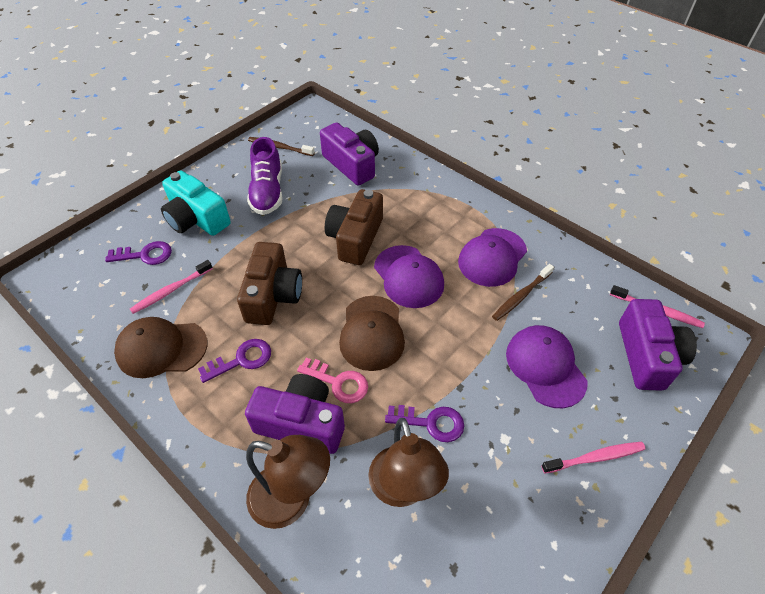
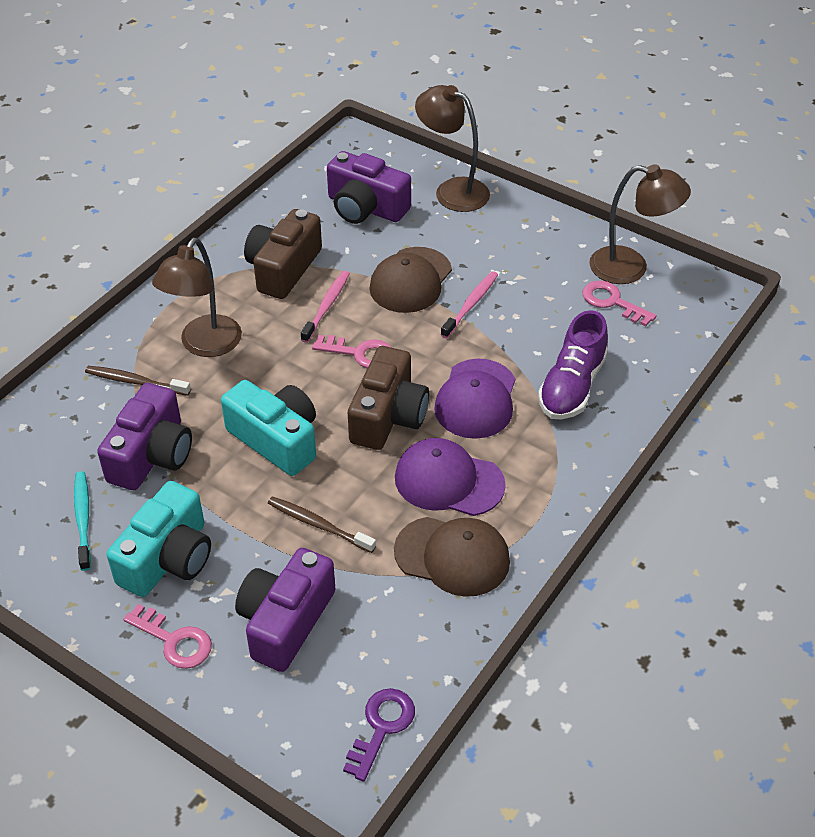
brown lamp: 2 -> 3
pink key: 1 -> 3
pink toothbrush: 3 -> 2
purple cap: 3 -> 2
purple key: 3 -> 1
turquoise camera: 1 -> 2
turquoise toothbrush: 0 -> 1

